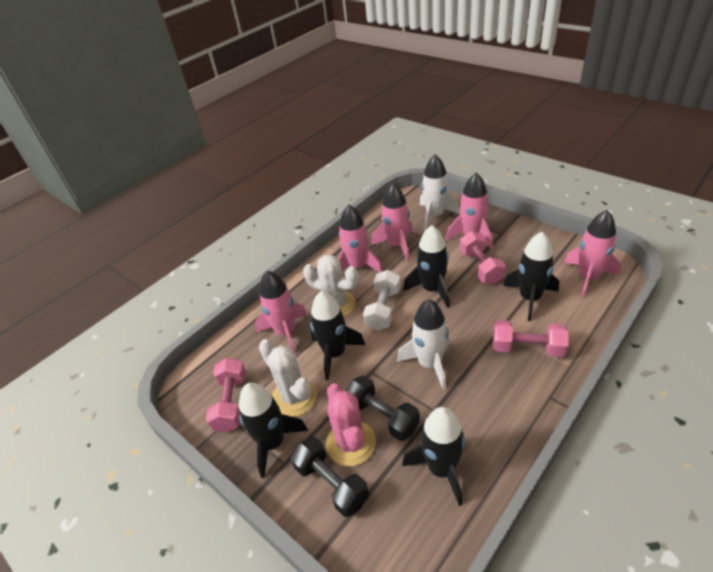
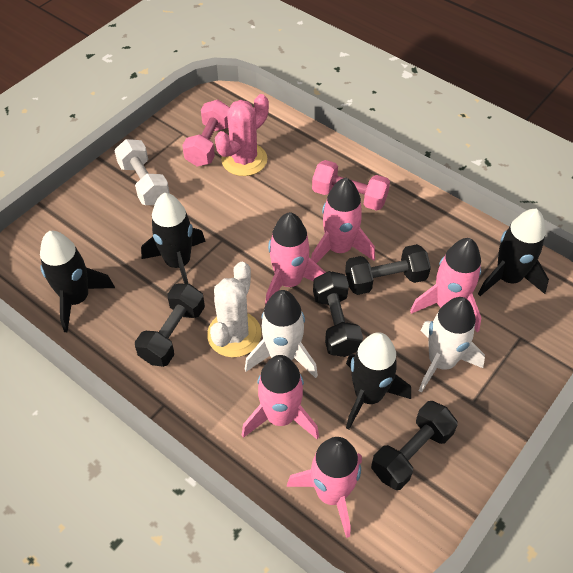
black dumbbell: 2 -> 4
black rocket: 5 -> 4
pink dumbbell: 3 -> 2
white cactus: 2 -> 1

